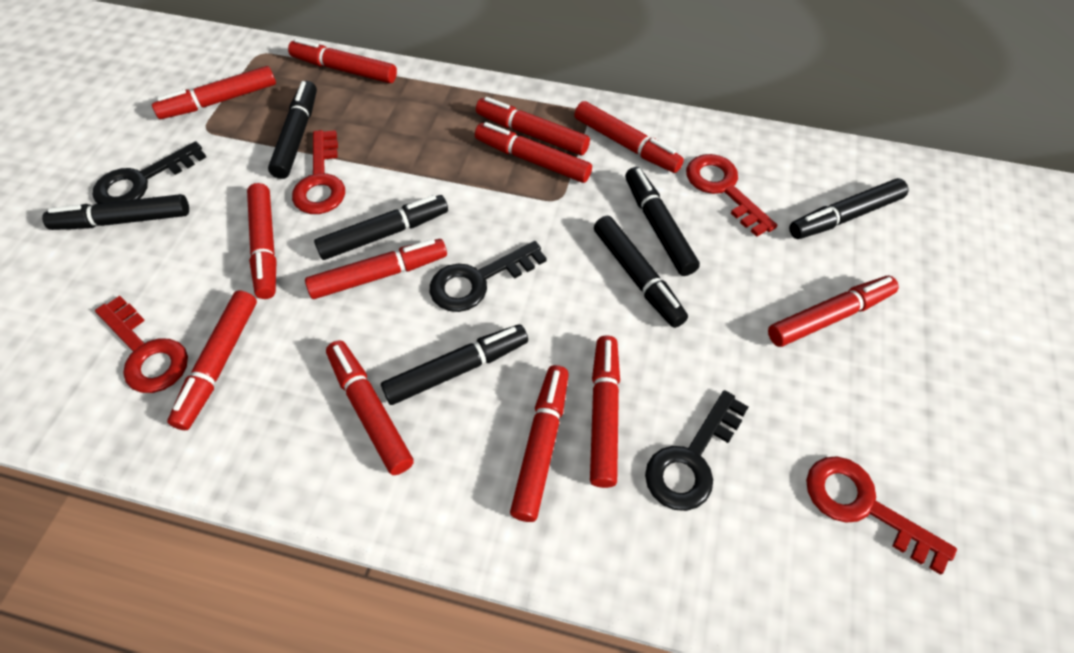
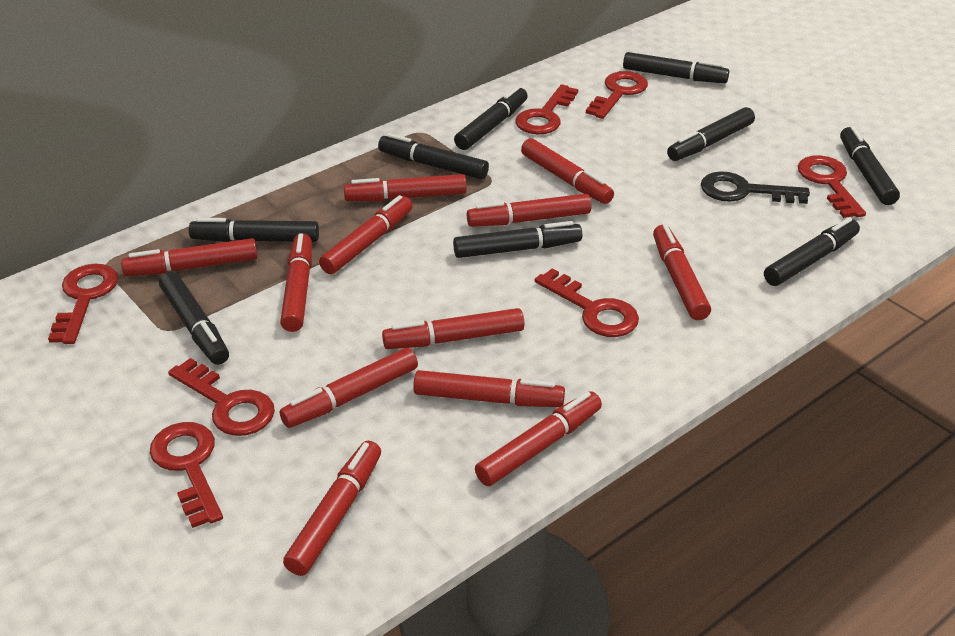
black key: 3 -> 1
black marker: 7 -> 9
red key: 4 -> 7

